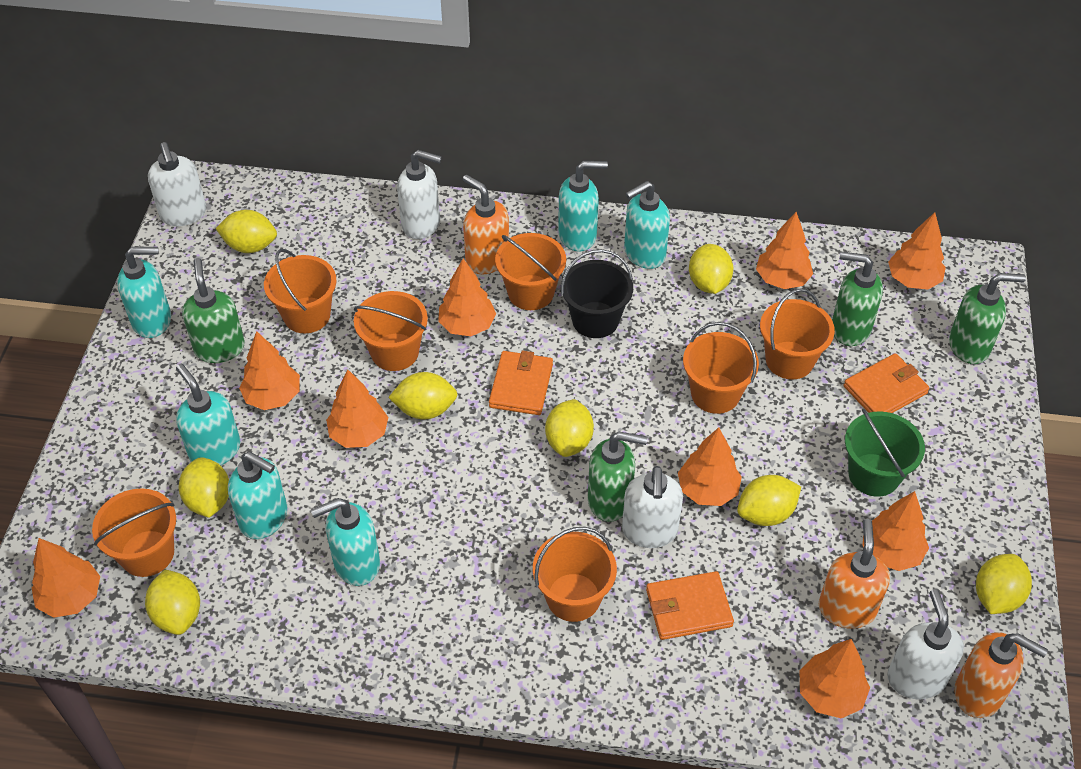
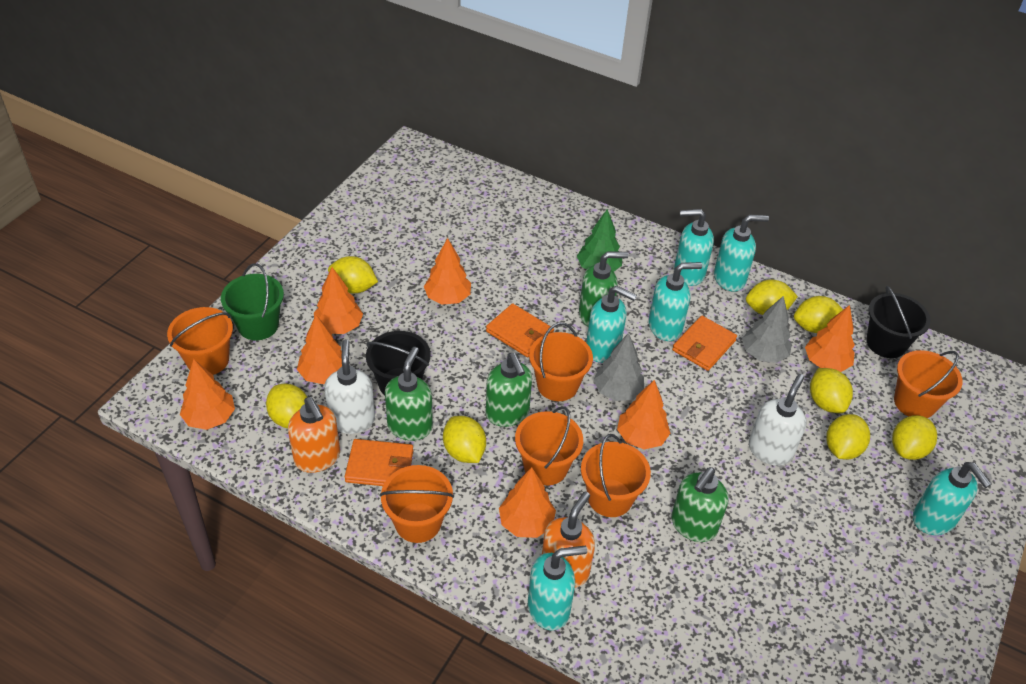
black bucket: 1 -> 2
green tree: 0 -> 1
grey tree: 0 -> 2
orange bucket: 7 -> 6
orange soap dispenser: 3 -> 2
orange tree: 9 -> 7
white soap dispenser: 4 -> 2

